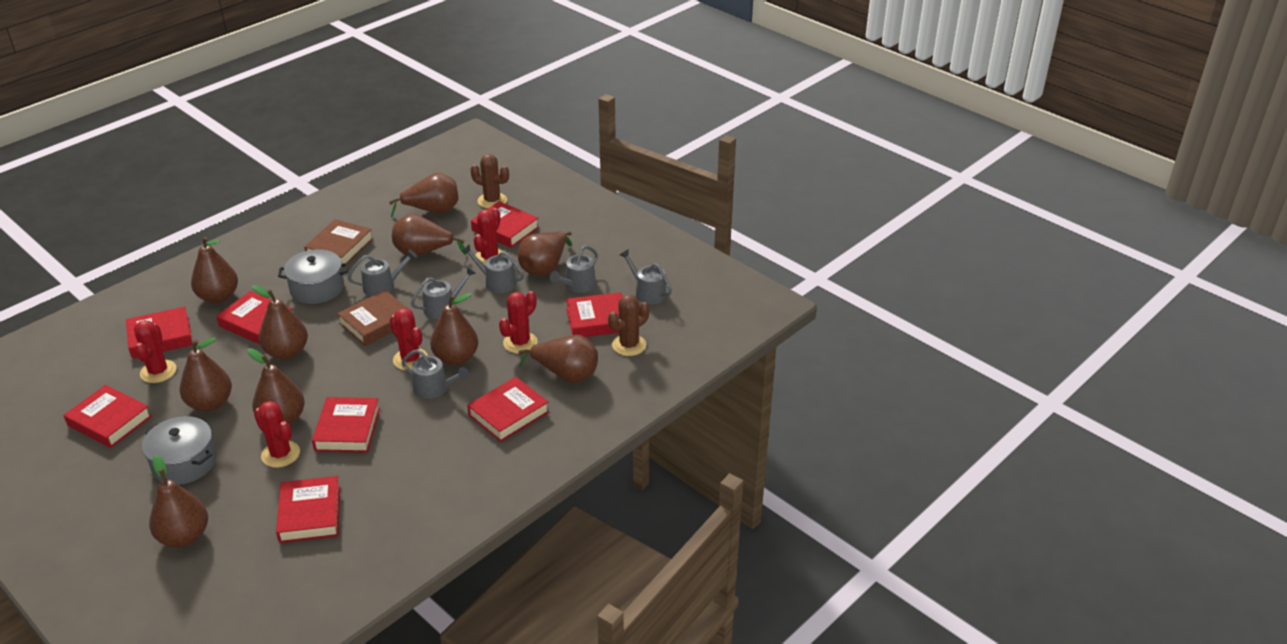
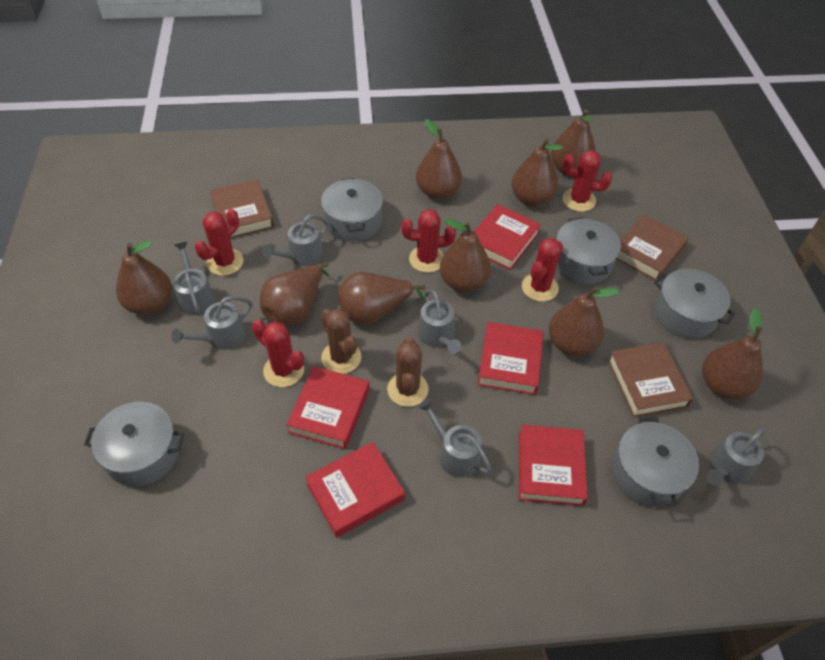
brown book: 2 -> 3
brown pear: 10 -> 9
grey pot: 2 -> 5
red book: 8 -> 5

